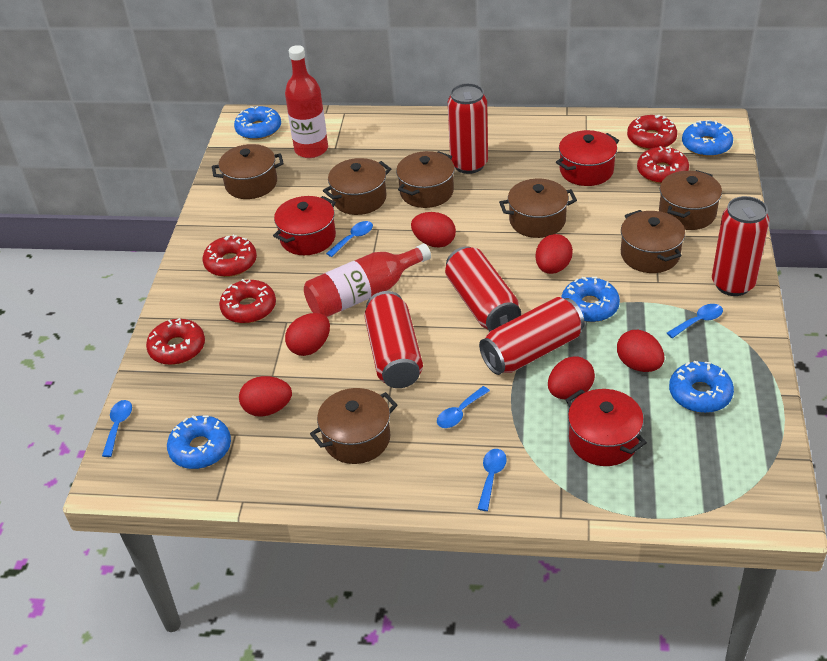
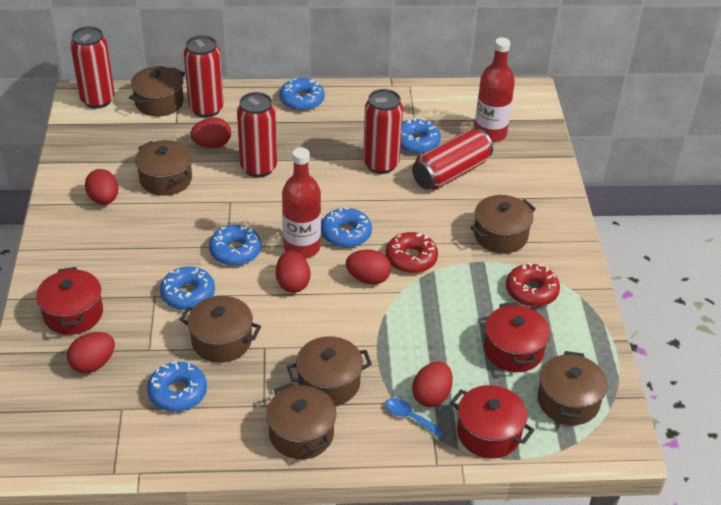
blue donut: 5 -> 6
blue spoon: 5 -> 1
red donut: 5 -> 2

